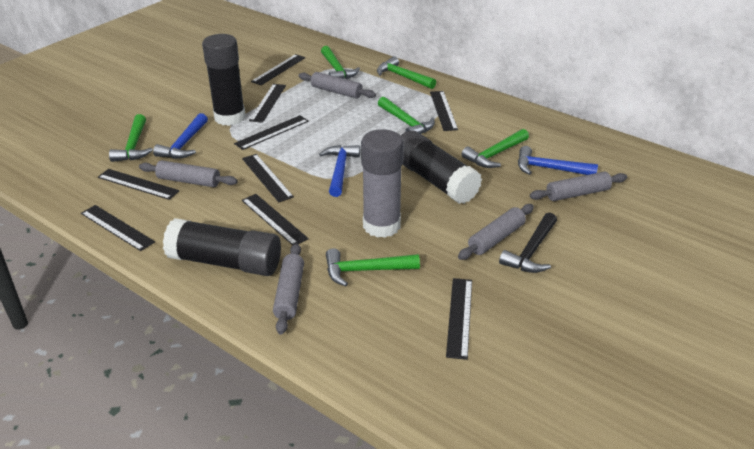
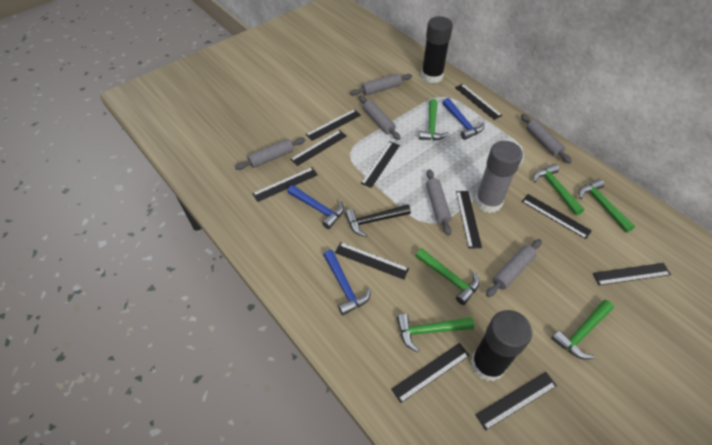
black glue stick: 3 -> 2
black ruler: 9 -> 11
grey rolling pin: 5 -> 6

